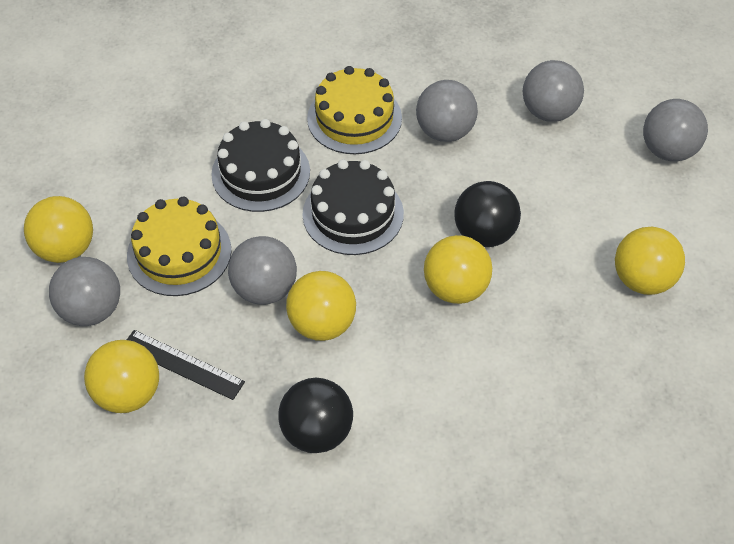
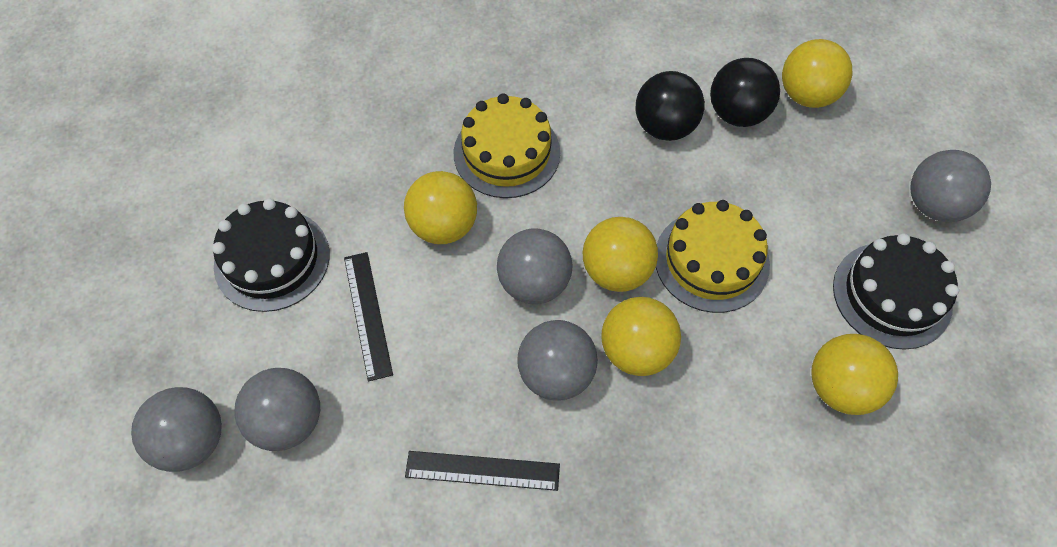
black ruler: 1 -> 2

